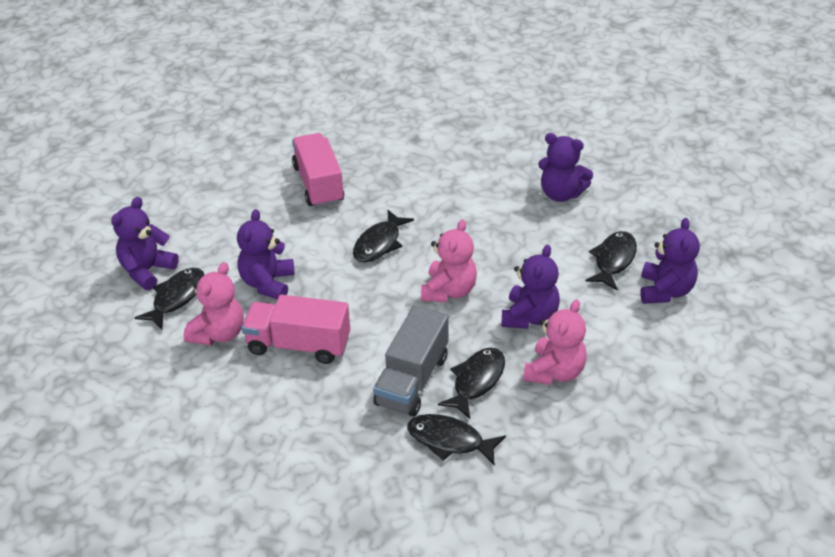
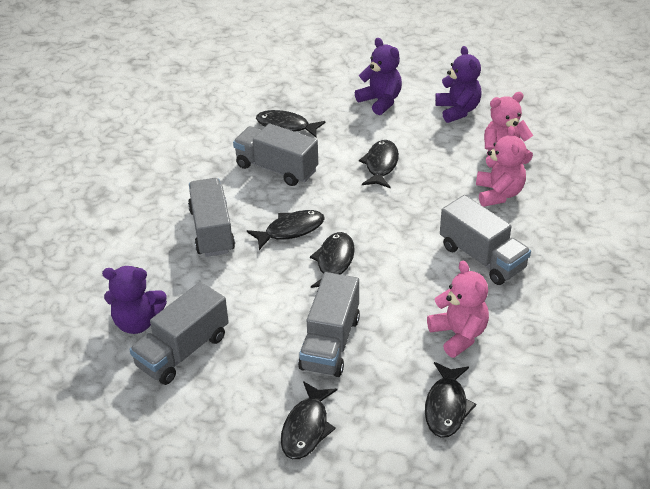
black fish: 5 -> 6
grey truck: 1 -> 5
pink truck: 2 -> 0
purple teddy bear: 5 -> 3

